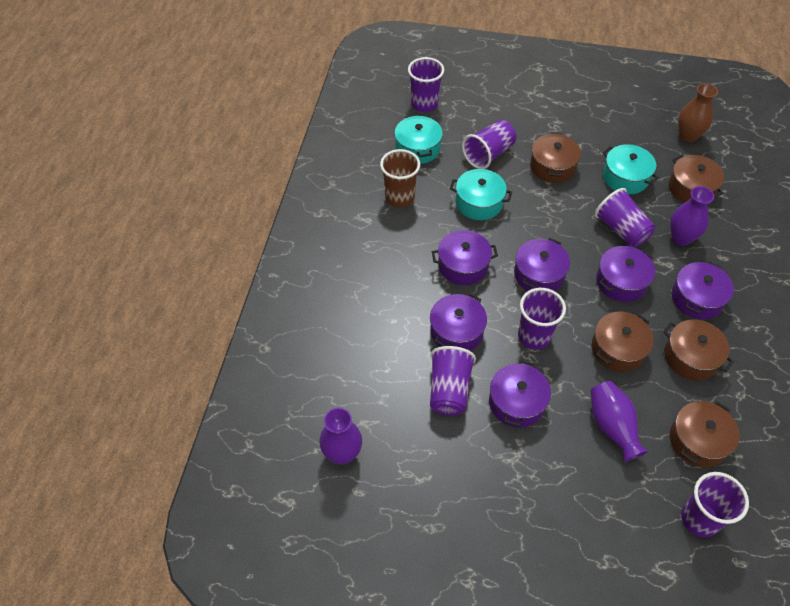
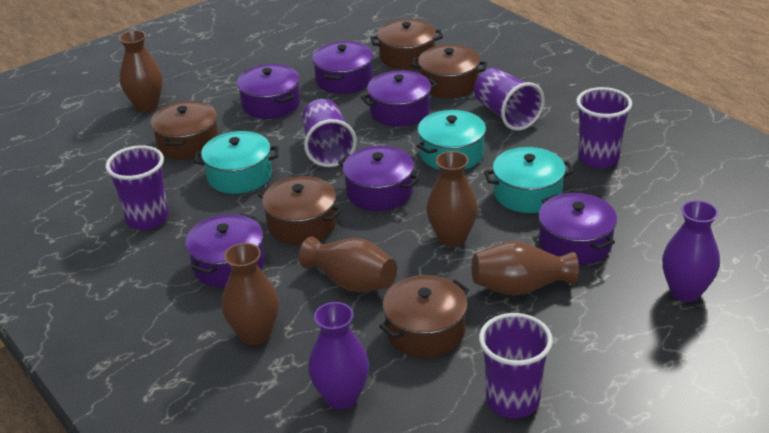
brown cup: 1 -> 0
brown vase: 1 -> 5
purple cup: 6 -> 5
purple vase: 3 -> 2

